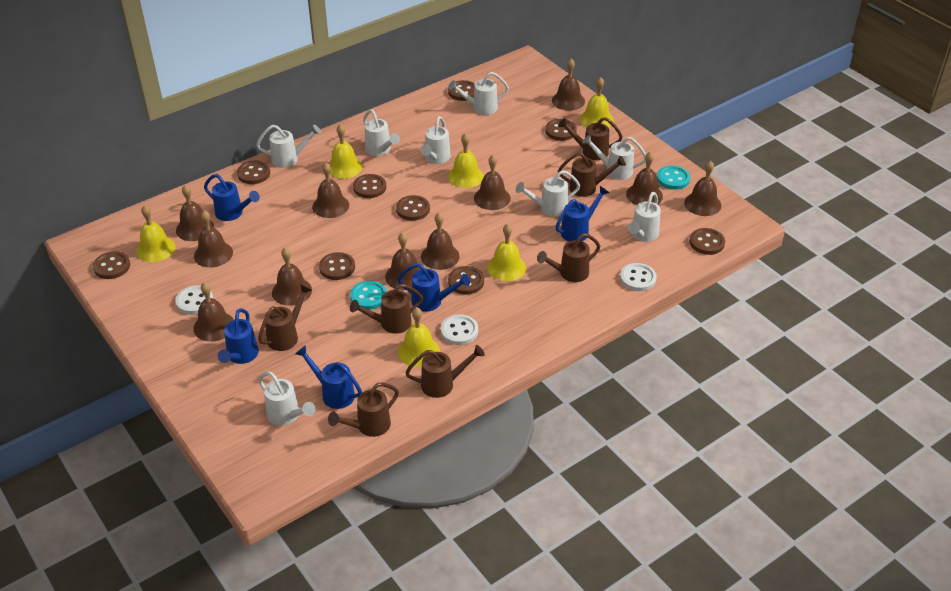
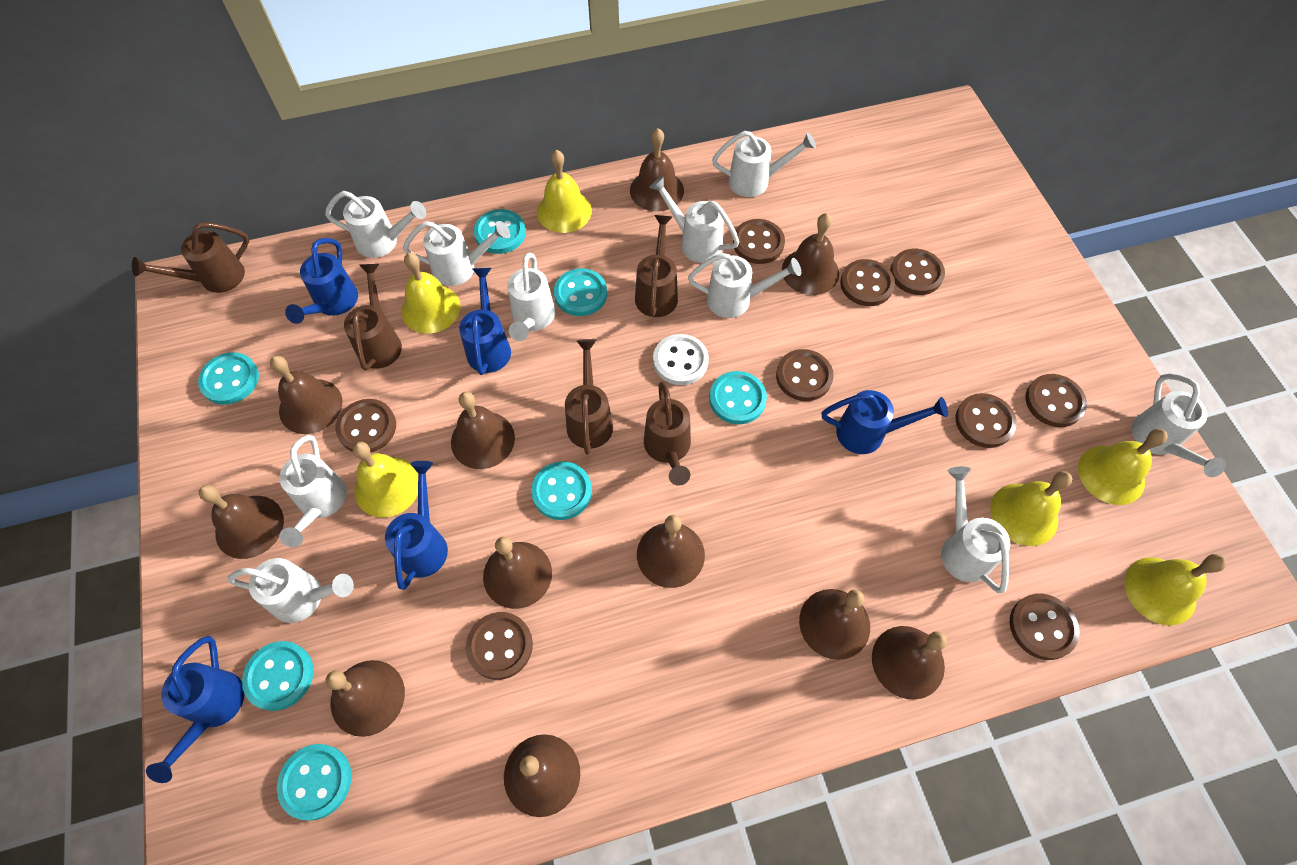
brown watering can: 7 -> 5
turquoise button: 2 -> 7
white button: 3 -> 1
white watering can: 8 -> 10

